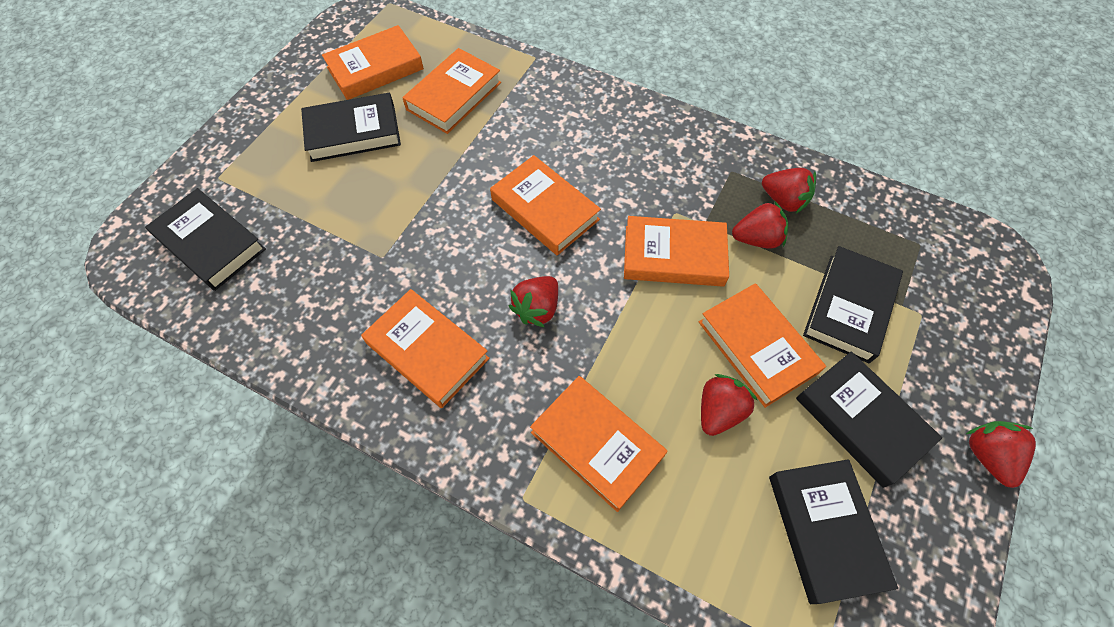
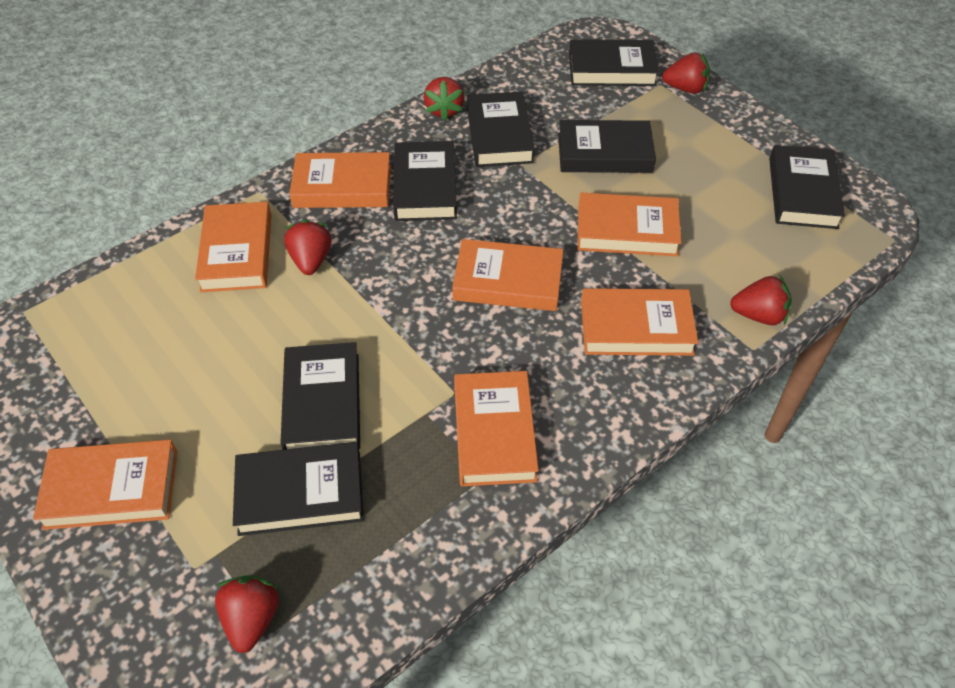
black book: 5 -> 7

